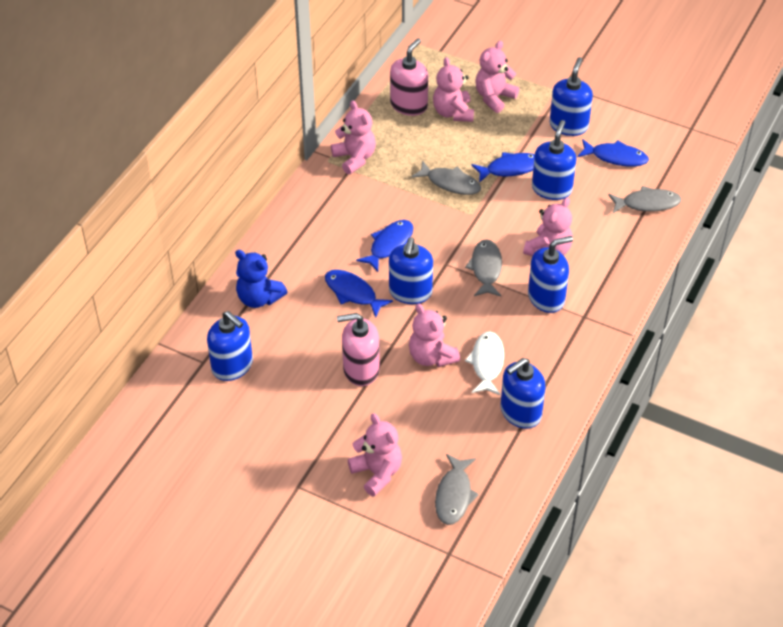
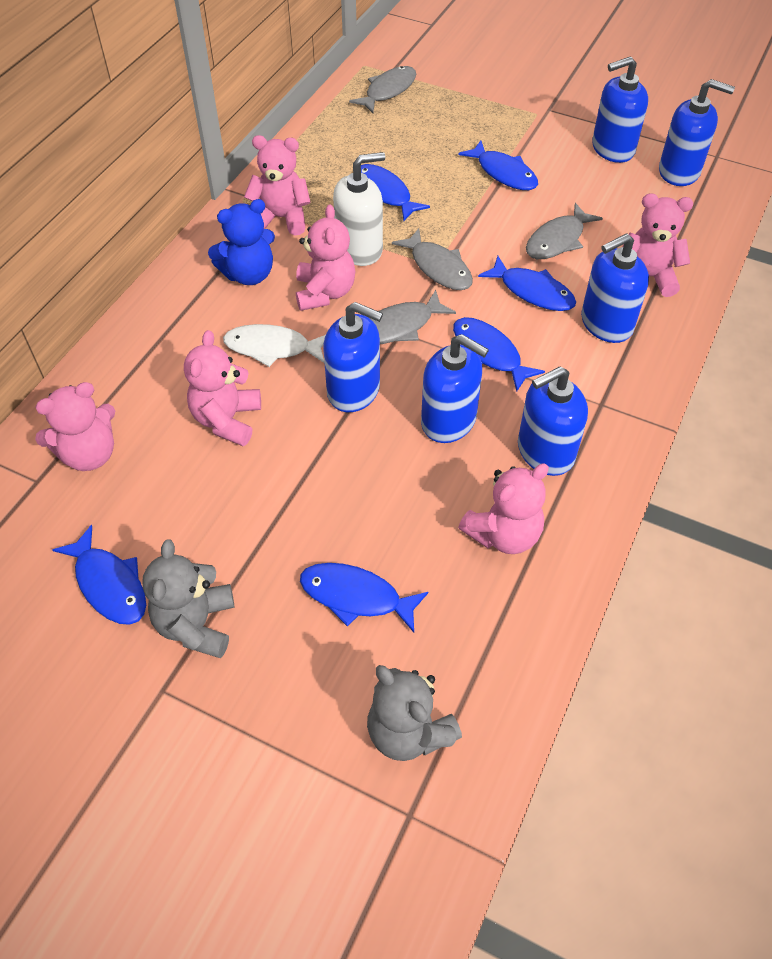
blue fish: 4 -> 6
grey teddy bear: 0 -> 2
pink soap dispenser: 2 -> 0
white soap dispenser: 0 -> 1

